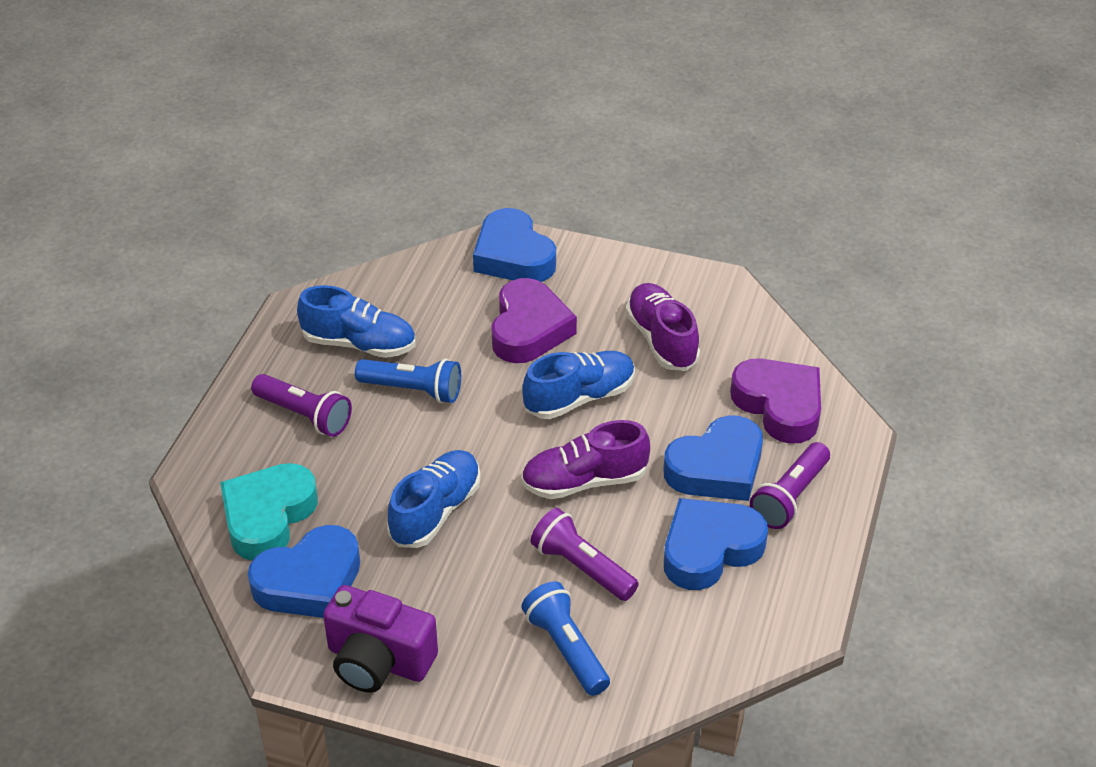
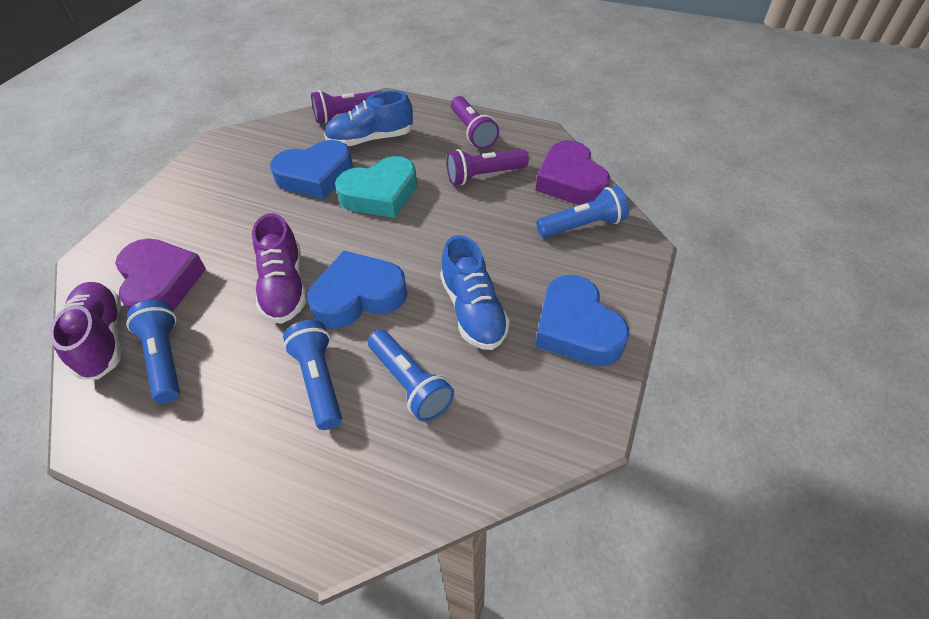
blue flashlight: 2 -> 4
blue heart: 4 -> 3
blue shoe: 3 -> 2
purple camera: 1 -> 0

